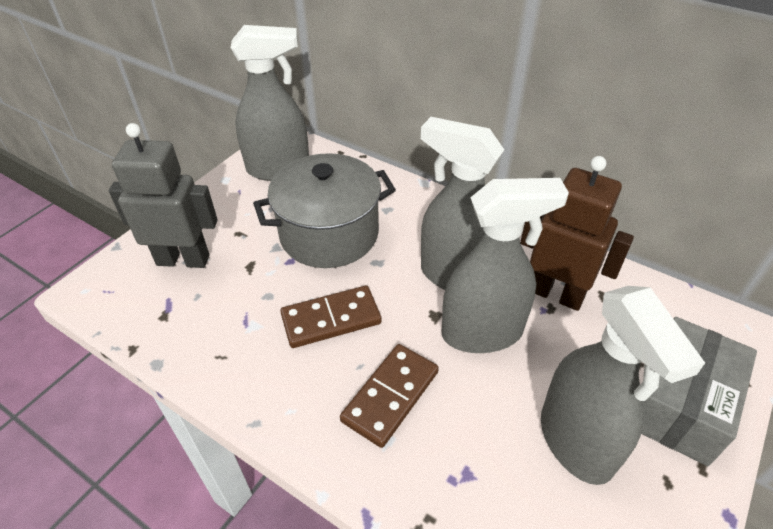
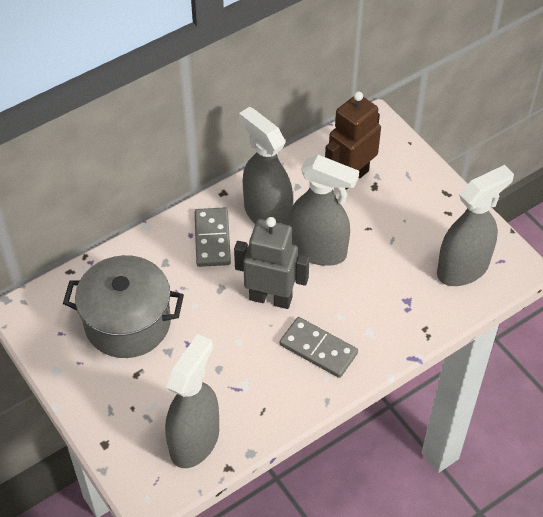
brown domino: 2 -> 0
grey box: 1 -> 0
grey domino: 0 -> 2

